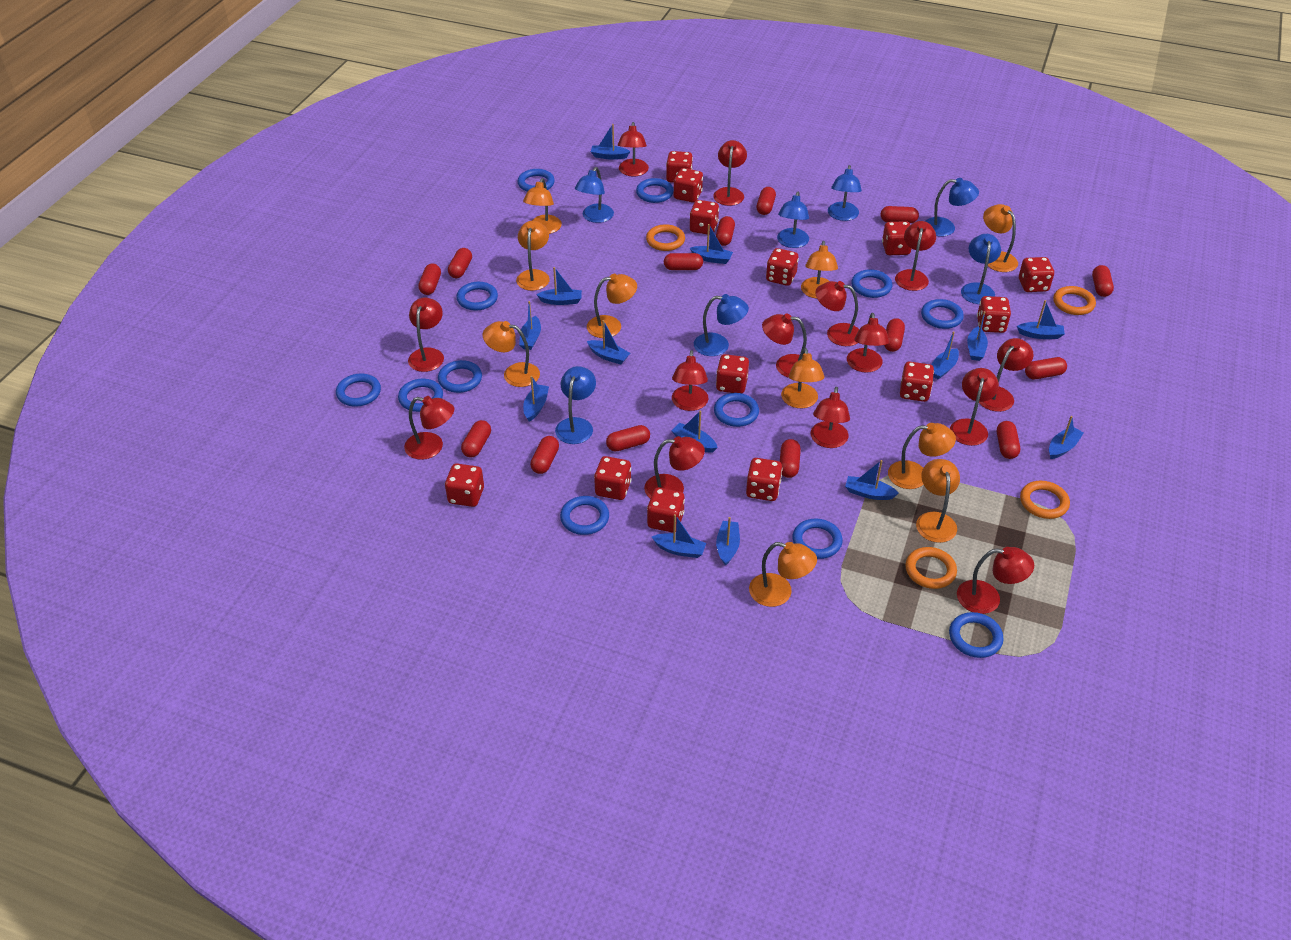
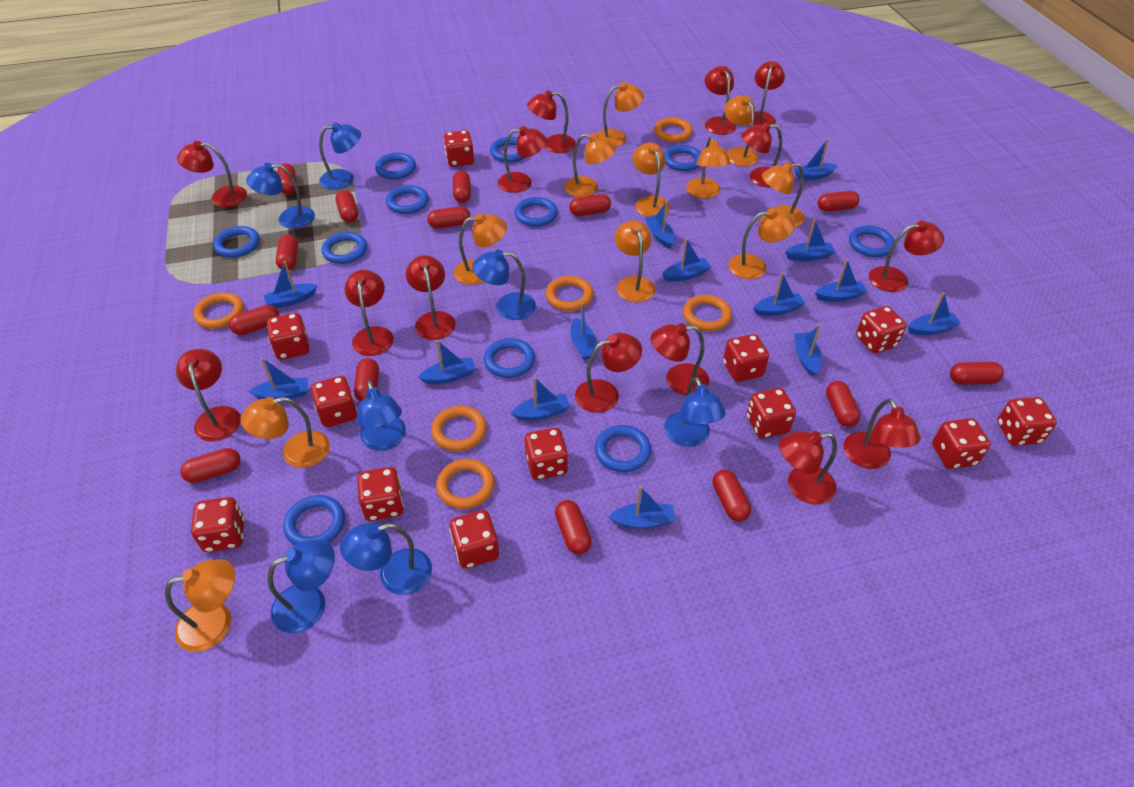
blue ring: 12 -> 11
orange lamp: 10 -> 11
orange ring: 4 -> 6
red dice: 13 -> 12

